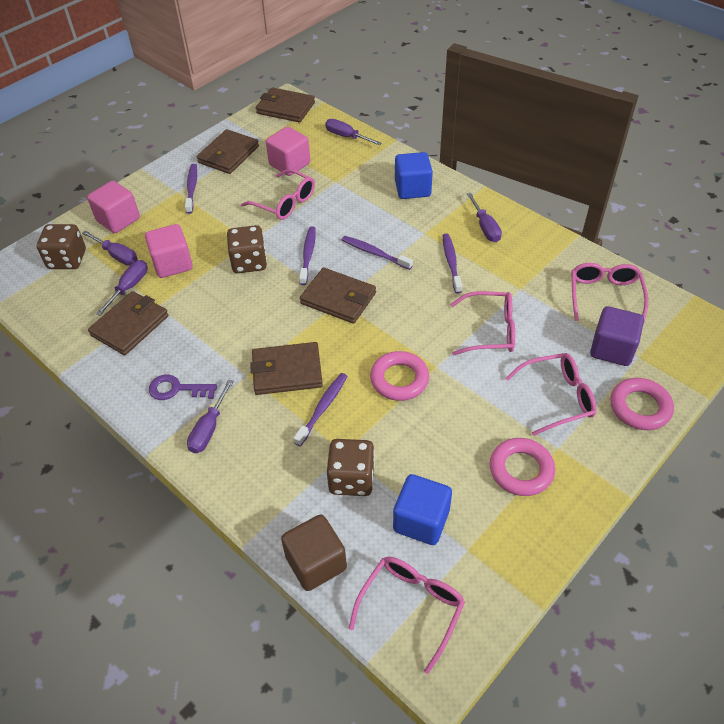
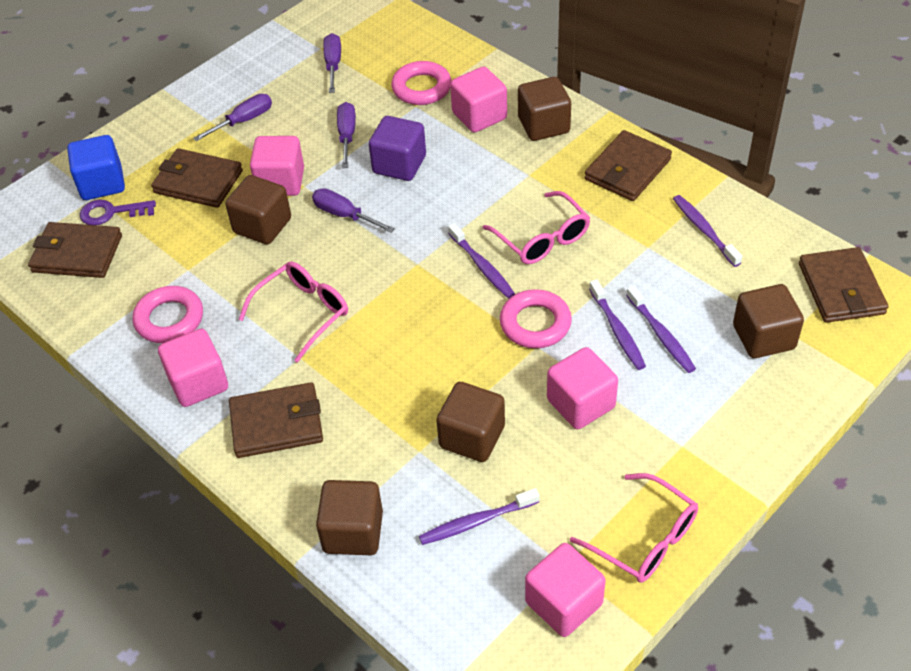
blue cube: 2 -> 1
brown cube: 1 -> 5
brown dice: 3 -> 0
pink cube: 3 -> 5
pink glasses: 5 -> 3
purple screwdriver: 5 -> 4

